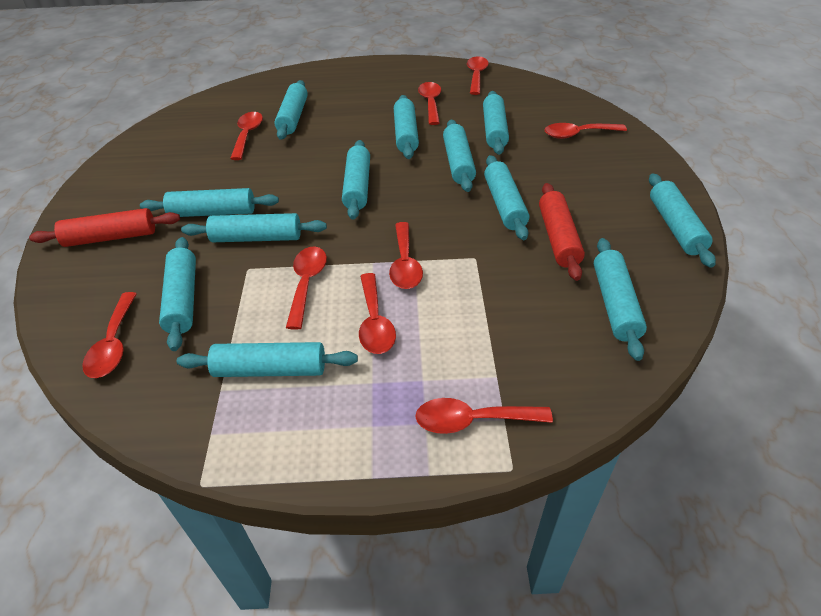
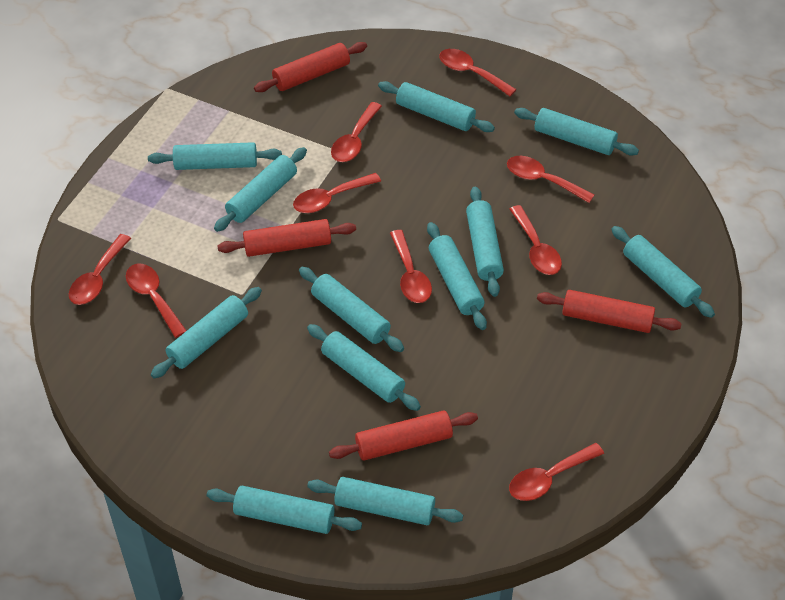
red rolling pin: 2 -> 4

